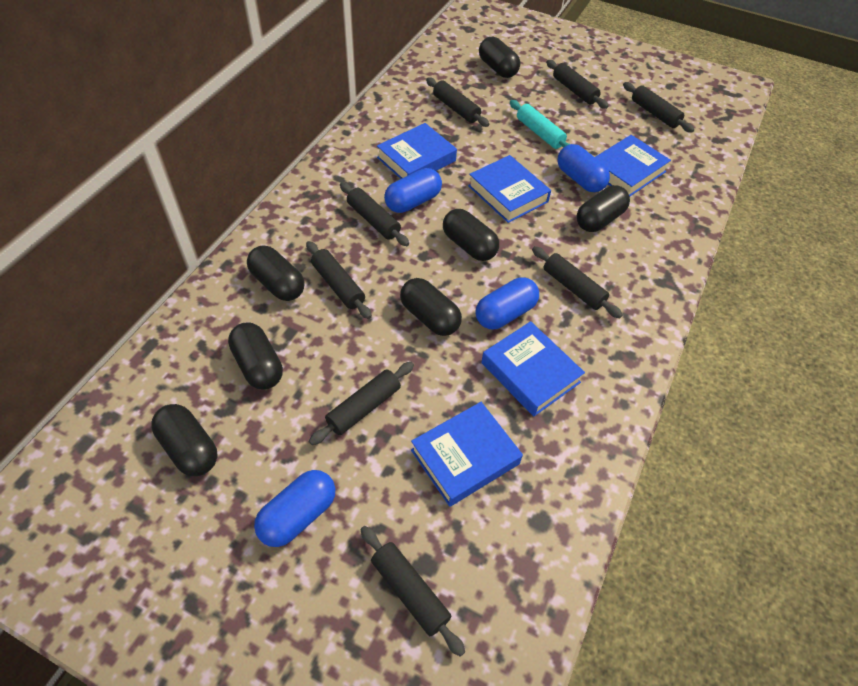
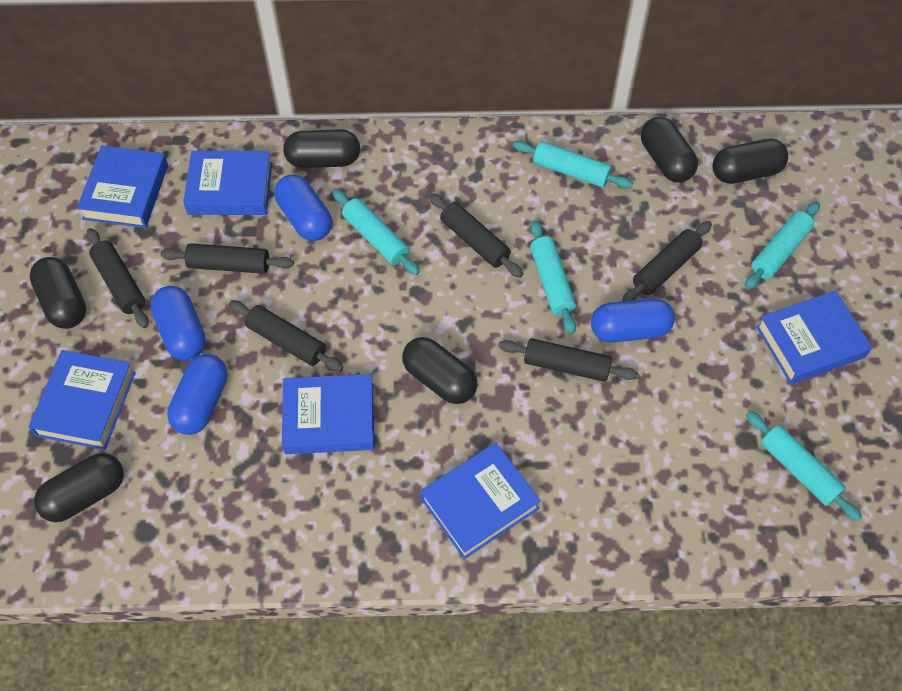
black capsule: 7 -> 6
black rolling pin: 8 -> 6
blue book: 5 -> 6
turquoise rolling pin: 1 -> 5

